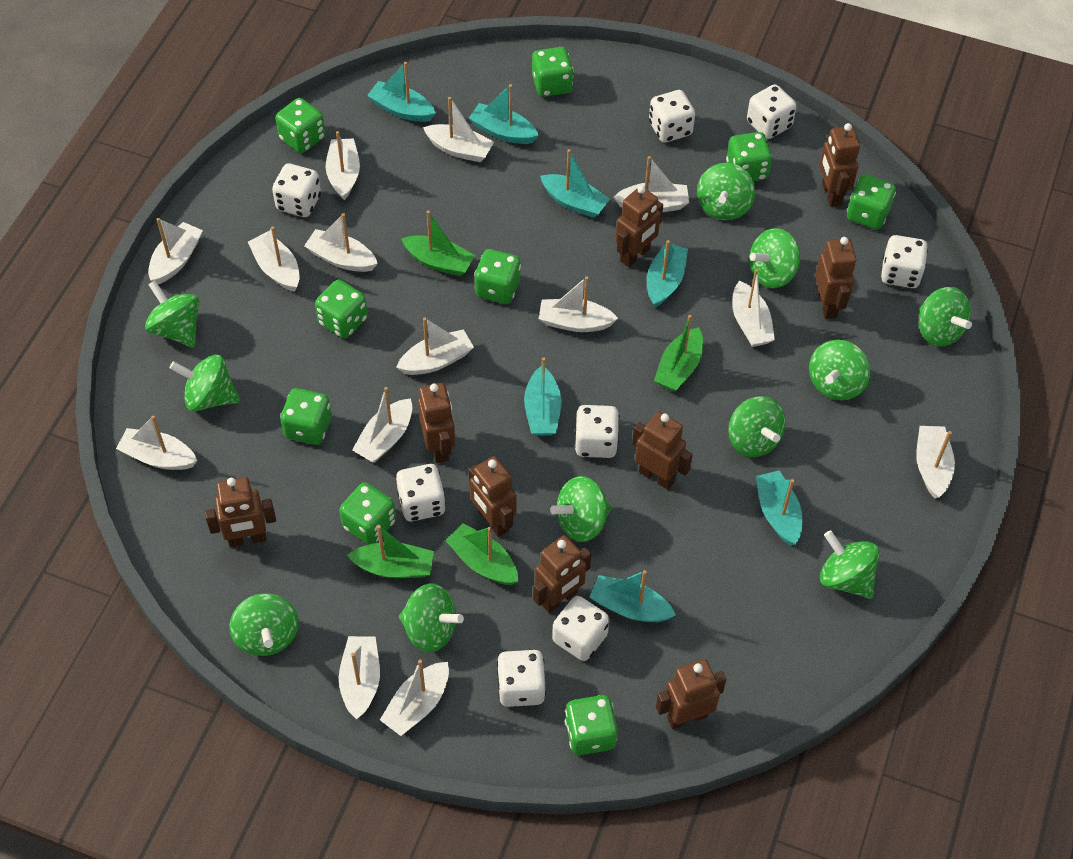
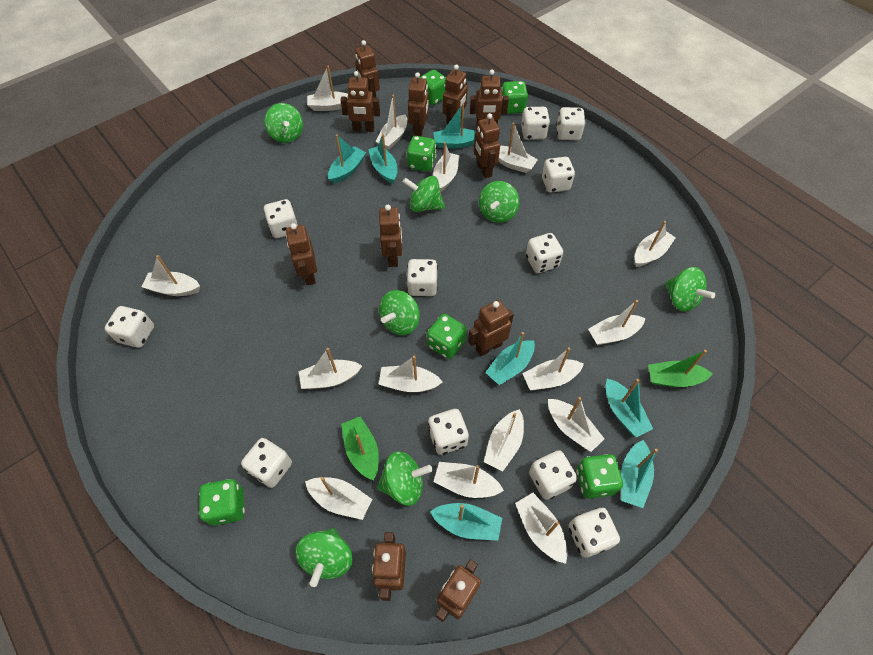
brown robot: 9 -> 11
green boat: 4 -> 2
green dice: 9 -> 6
green spinning top: 11 -> 7
white boat: 14 -> 15
white dice: 8 -> 11

